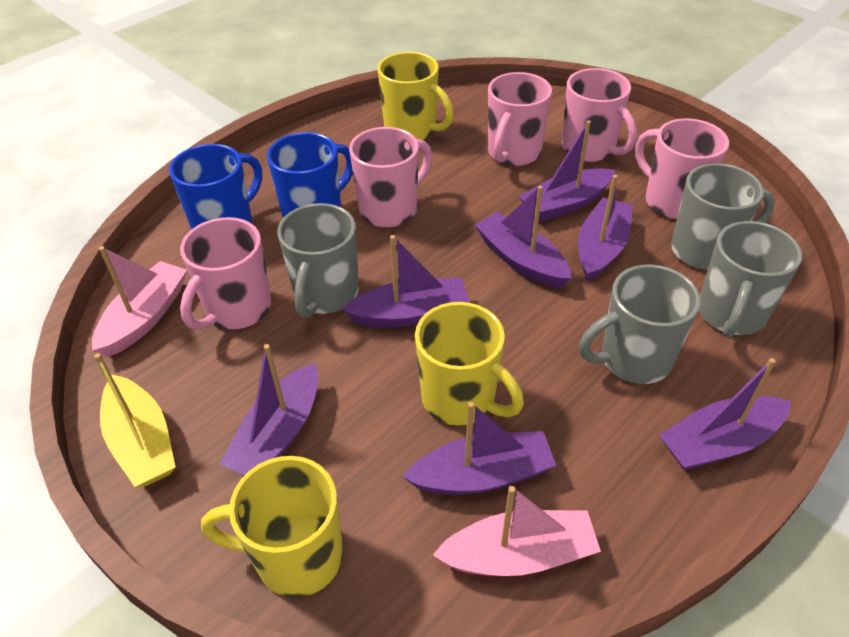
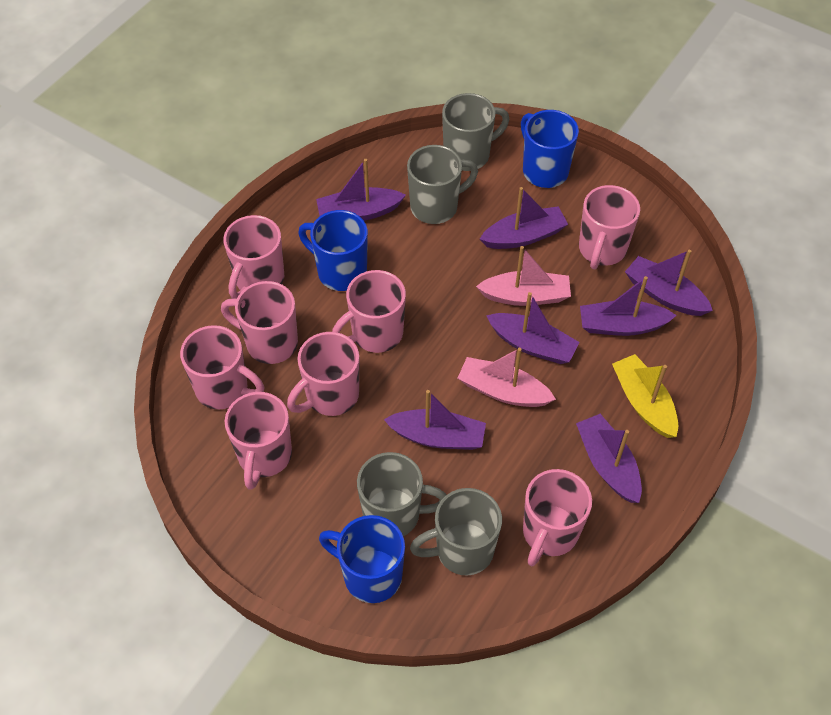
blue mug: 2 -> 3
pink mug: 5 -> 8
yellow mug: 3 -> 0

